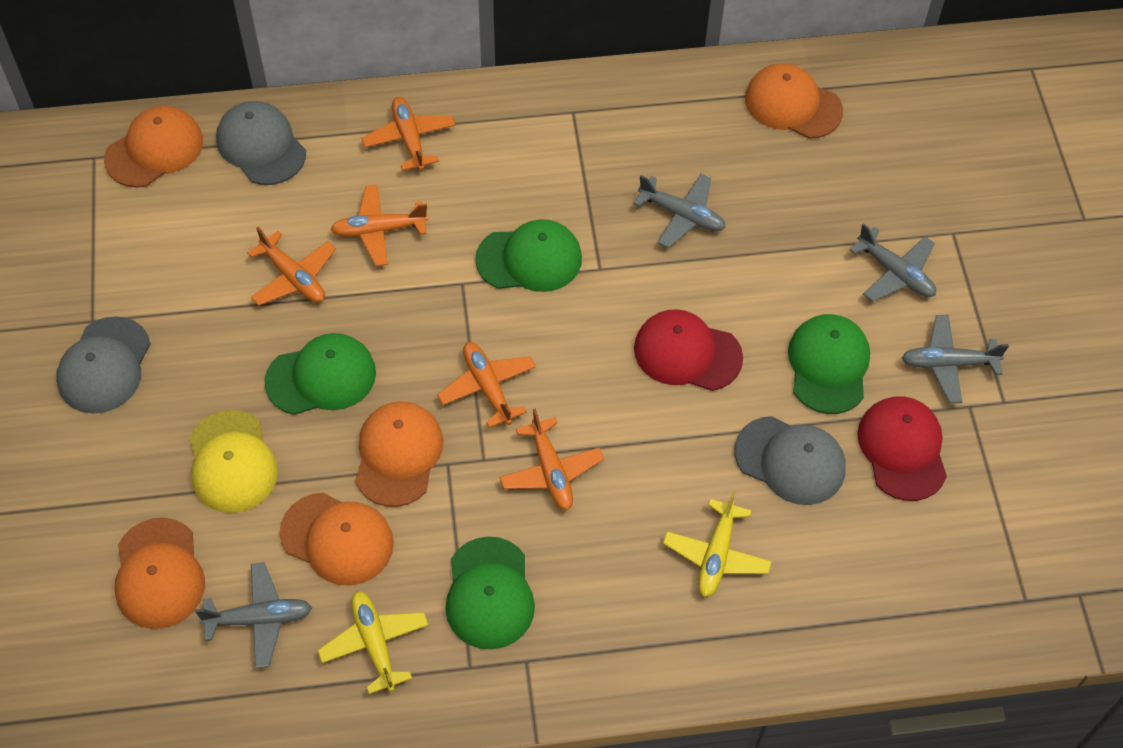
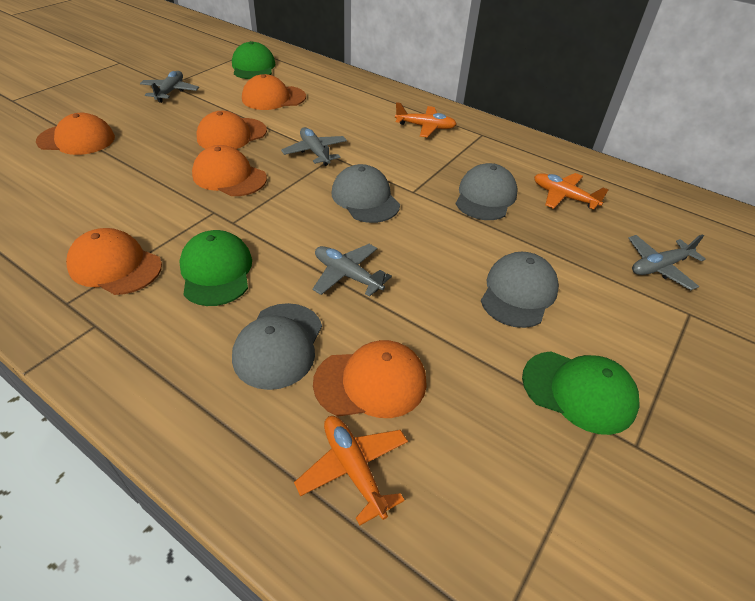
green cap: 4 -> 3
grey cap: 3 -> 4
orange cap: 5 -> 6
orange plane: 5 -> 3
red cap: 2 -> 0
yellow cap: 1 -> 0
yellow plane: 2 -> 0

